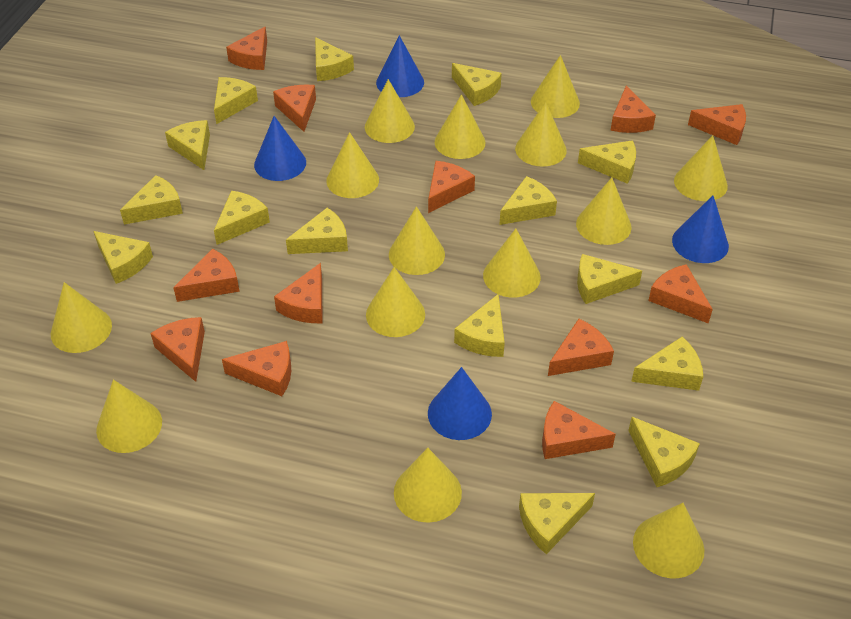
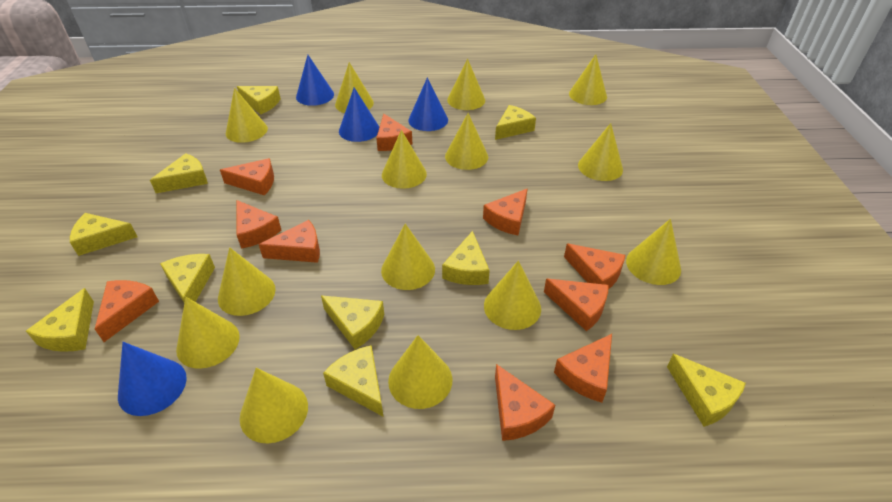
orange cheese: 12 -> 10
yellow cheese: 15 -> 10

